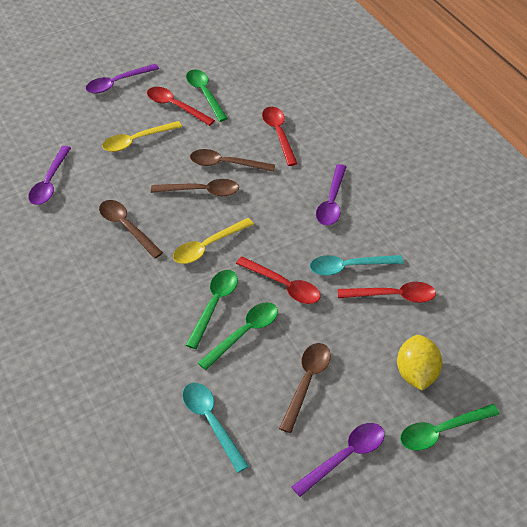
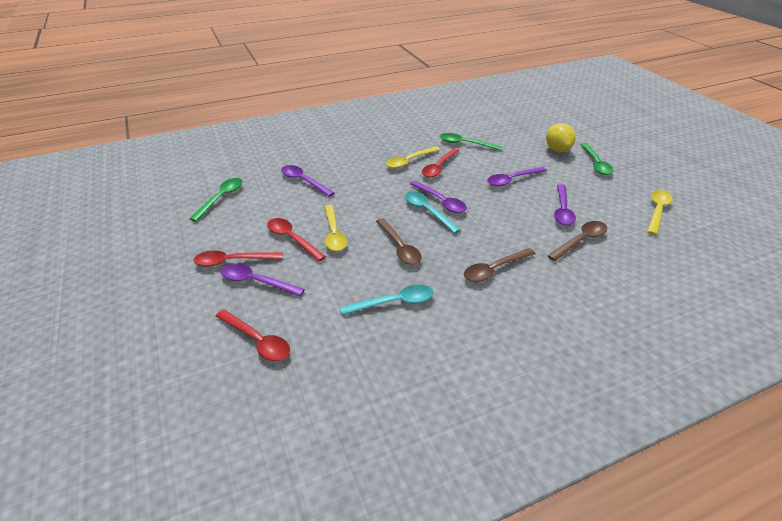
brown spoon: 4 -> 3
green spoon: 4 -> 3
purple spoon: 4 -> 5
yellow spoon: 2 -> 3

